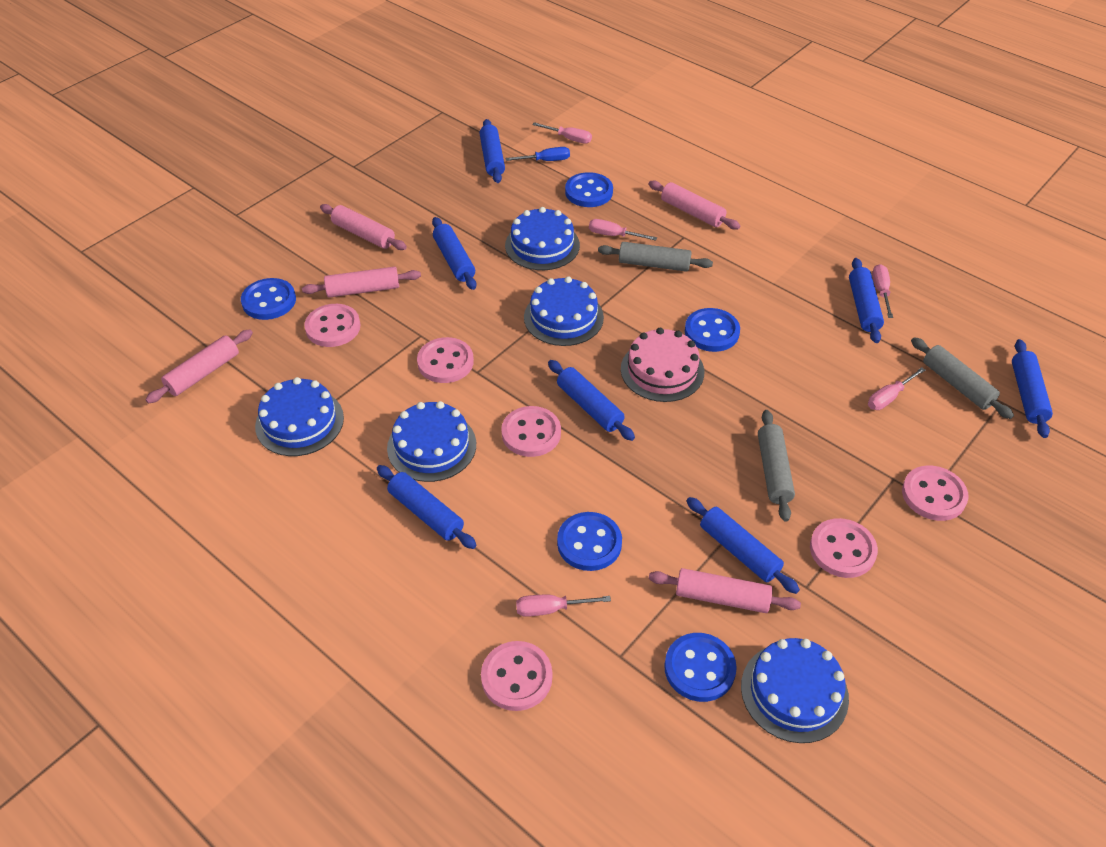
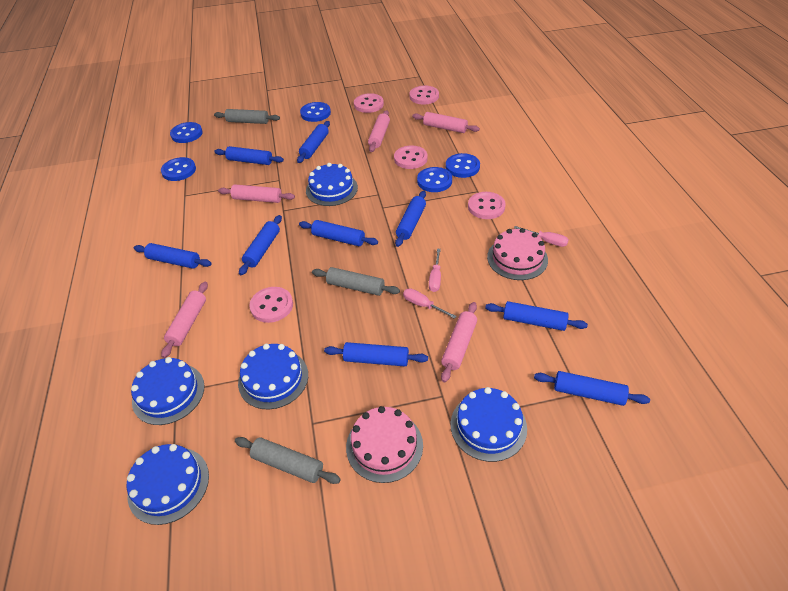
blue rolling pin: 7 -> 9
blue screwdriver: 1 -> 0
pink button: 6 -> 5
pink cake: 1 -> 2
pink screwdriver: 5 -> 3

